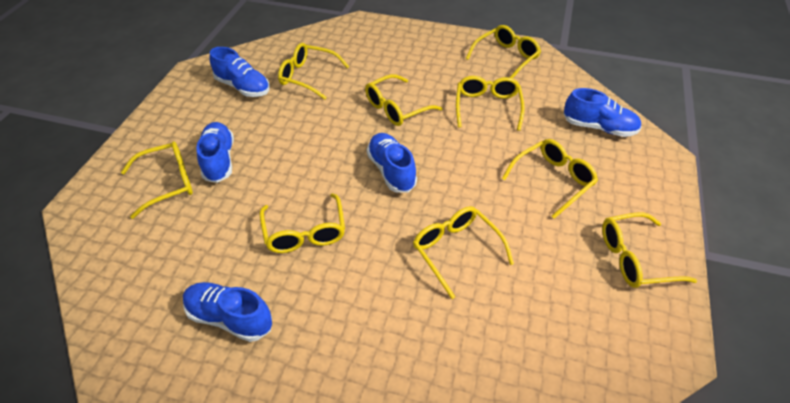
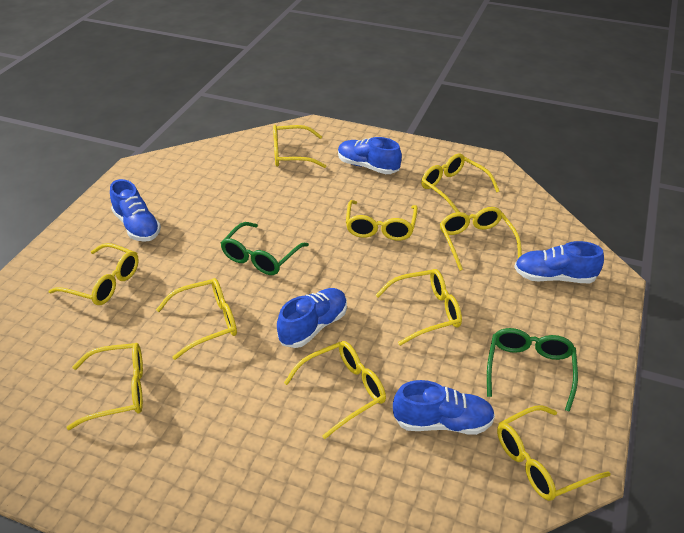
green glasses: 0 -> 2
yellow glasses: 9 -> 10

